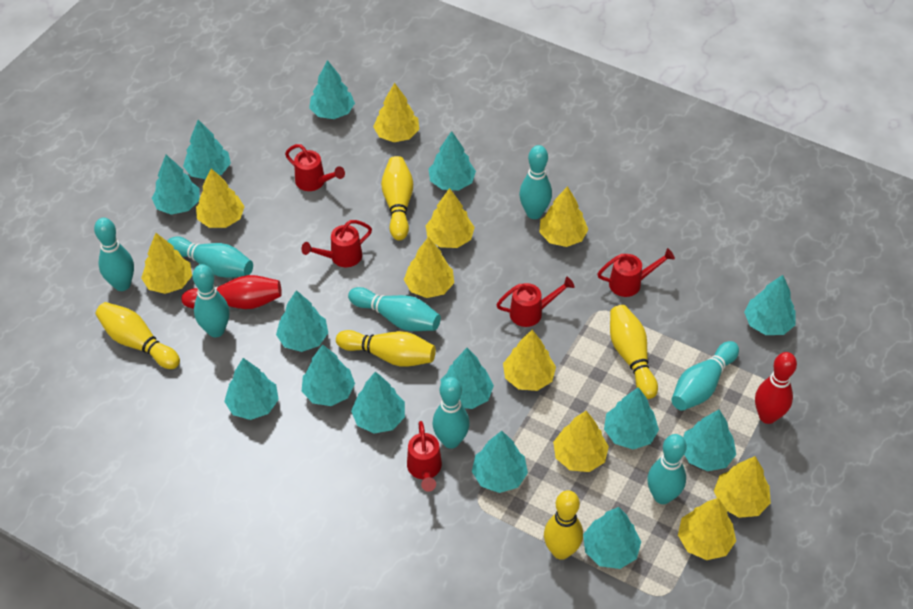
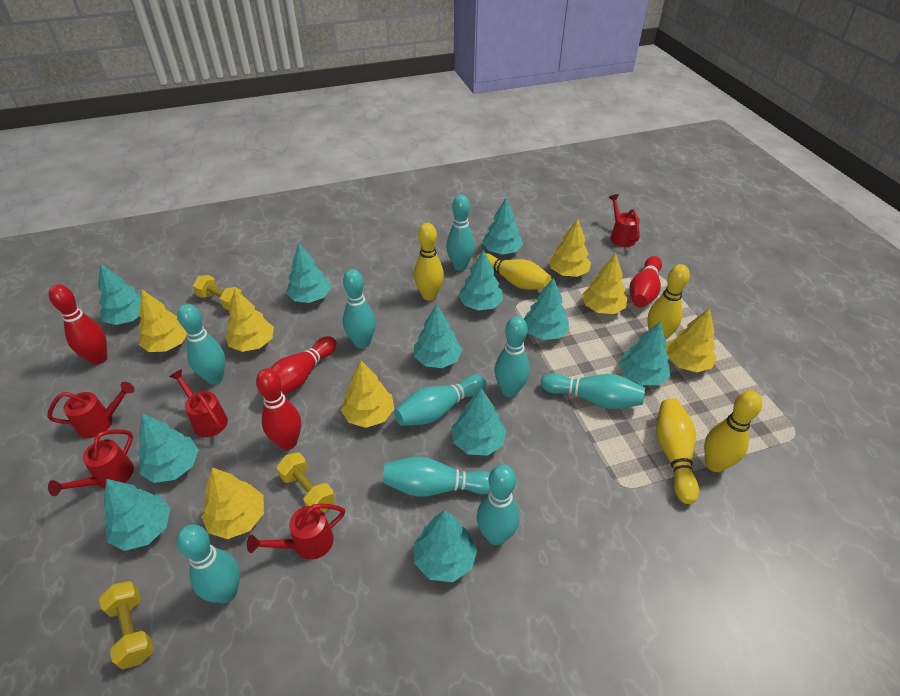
red bowling pin: 2 -> 4
turquoise bowling pin: 8 -> 9
turquoise tree: 14 -> 11
yellow dumbbell: 0 -> 3
yellow tree: 10 -> 7

